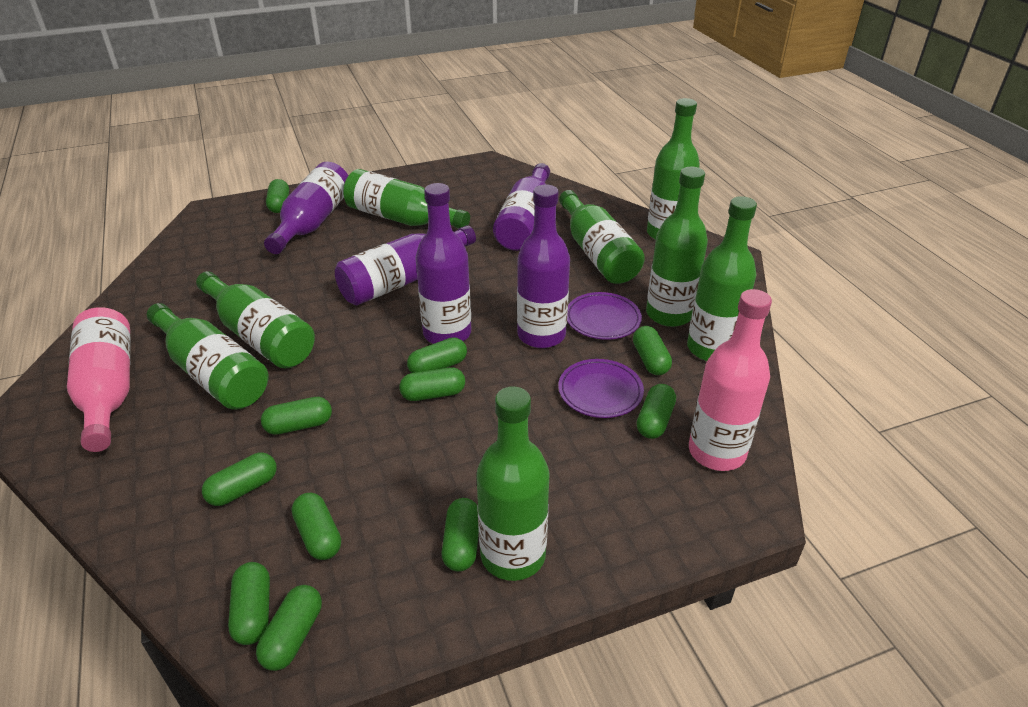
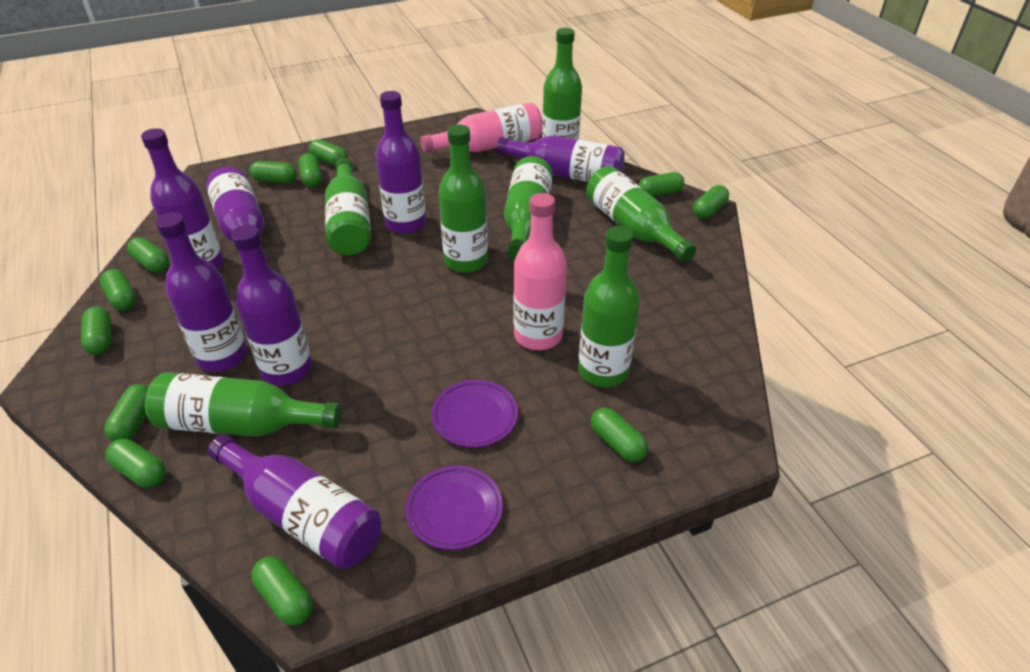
green bottle: 8 -> 7
green capsule: 11 -> 12
purple bottle: 5 -> 7

